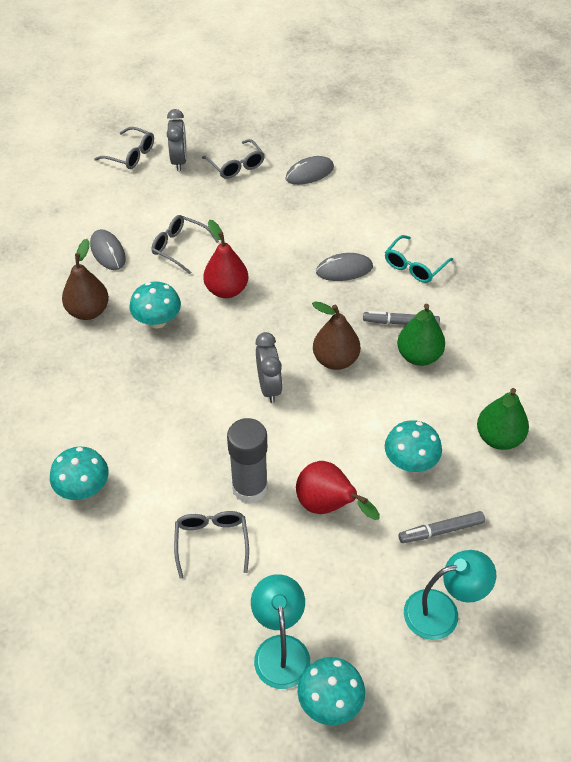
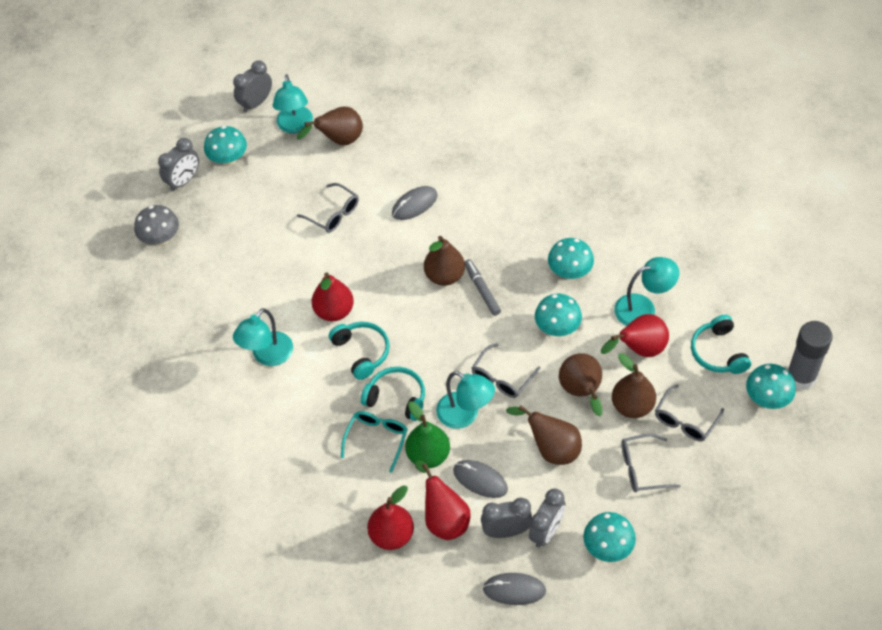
brown pear: 2 -> 5
green pear: 2 -> 1
grey clock: 2 -> 4
grey marker: 2 -> 1
grey mushroom: 0 -> 1
red pear: 2 -> 4
turquoise headphones: 0 -> 3
turquoise lamp: 2 -> 4
turquoise mushroom: 4 -> 5

